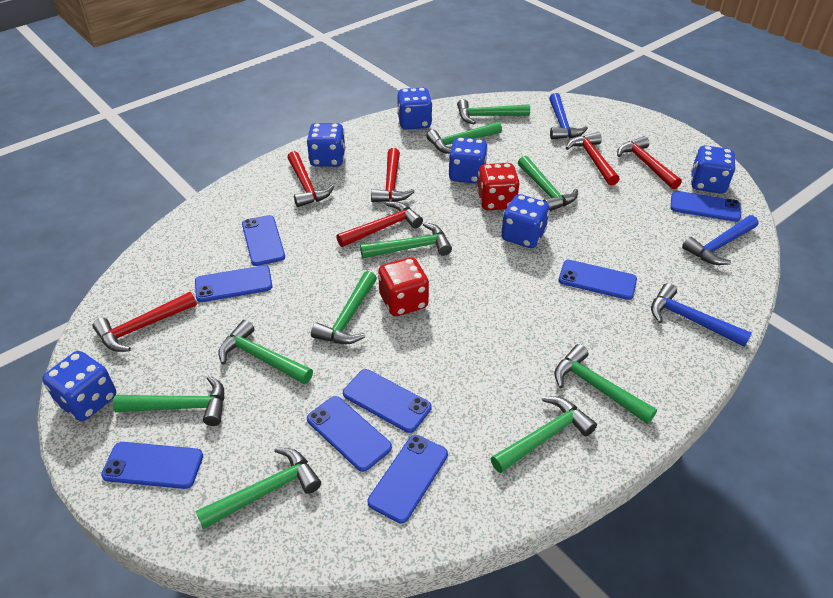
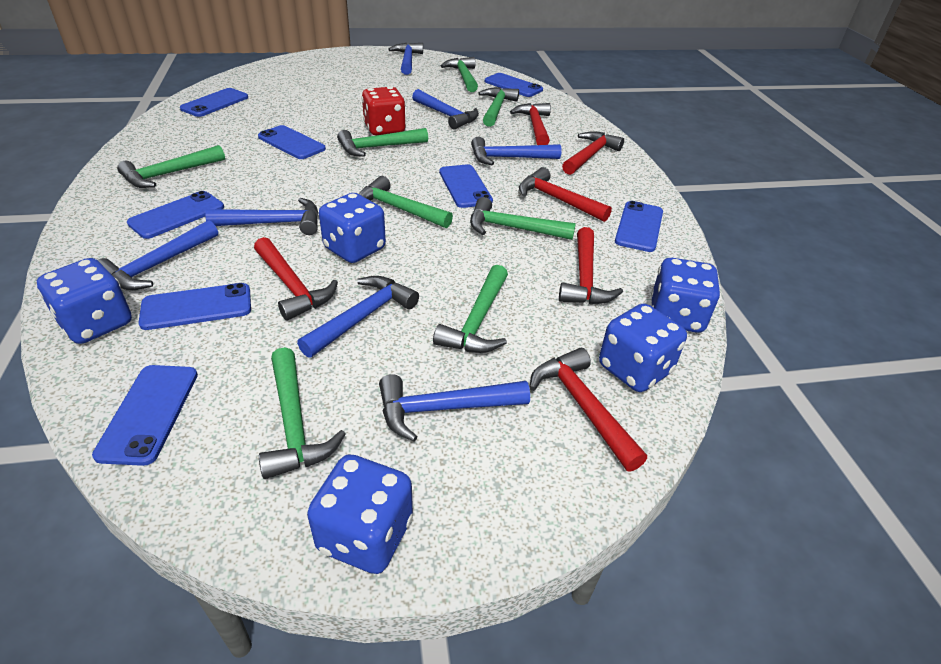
blue dice: 6 -> 5
blue hammer: 3 -> 7
green hammer: 10 -> 8
red dice: 2 -> 1

